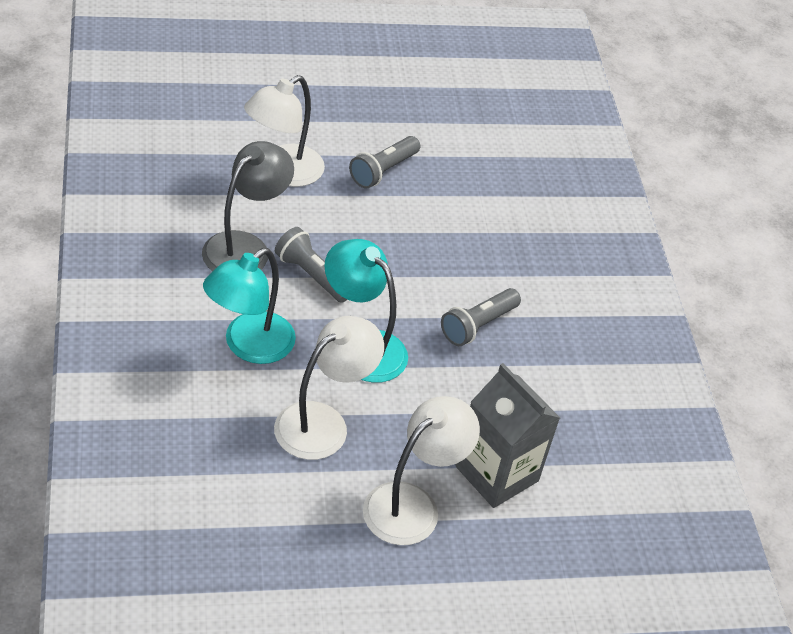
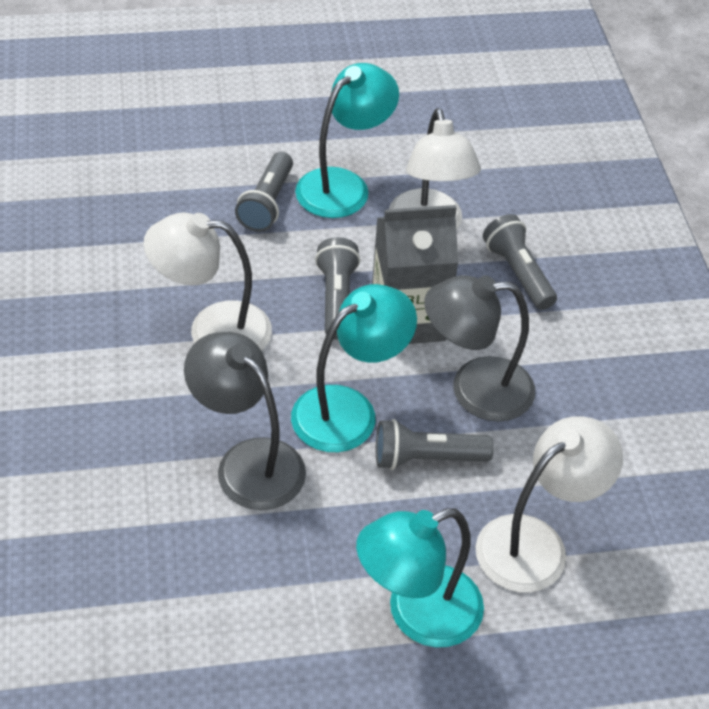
grey flashlight: 3 -> 4
grey lamp: 1 -> 2
turquoise lamp: 2 -> 3

